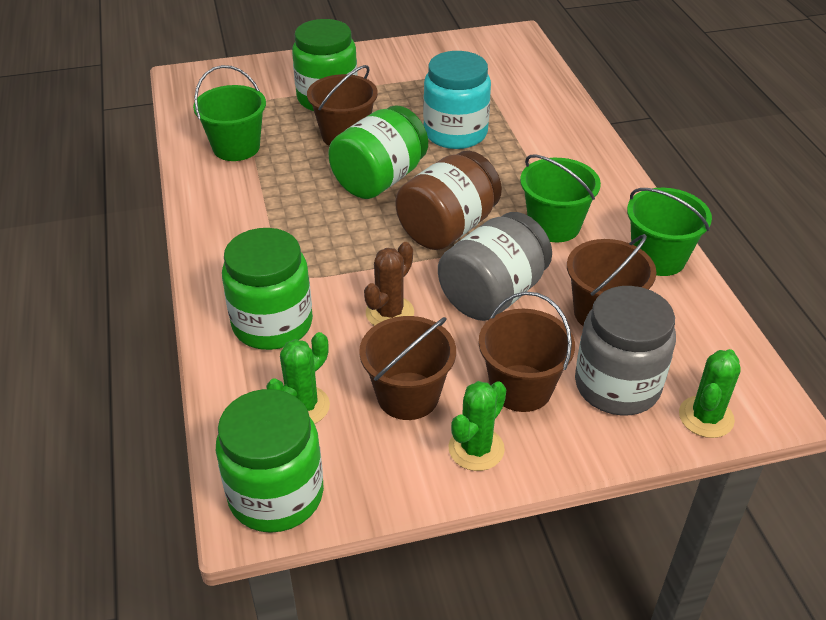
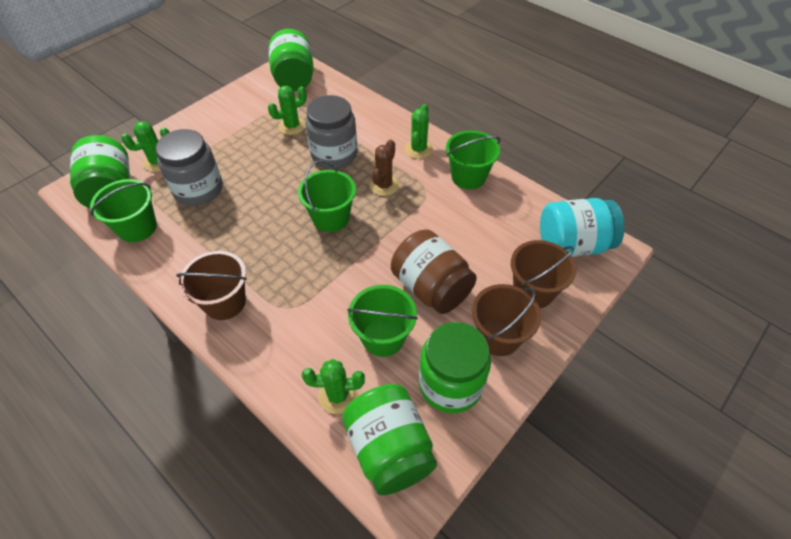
brown bucket: 4 -> 3
green bucket: 3 -> 4
green cactus: 3 -> 4

